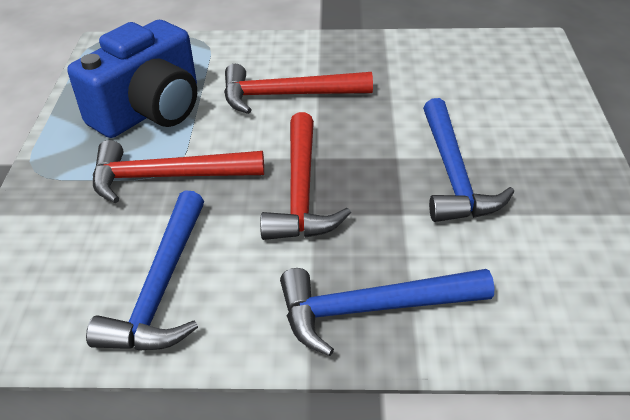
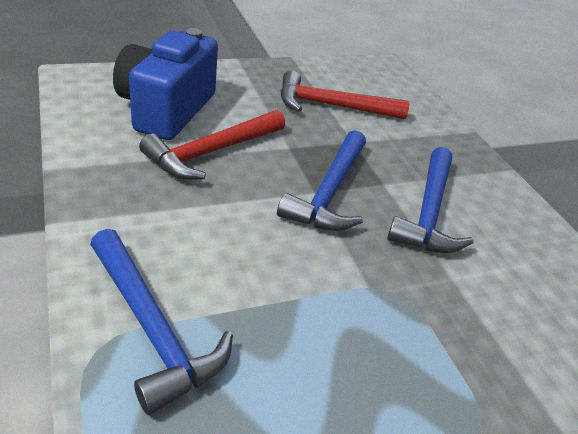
red hammer: 3 -> 2

